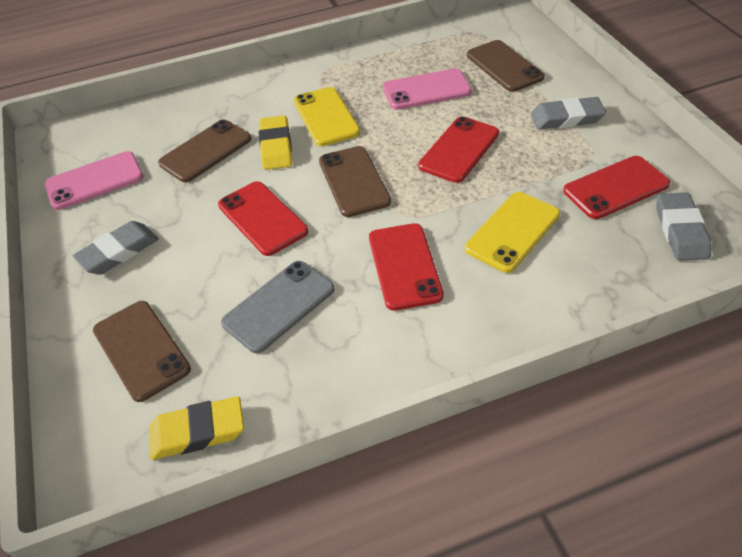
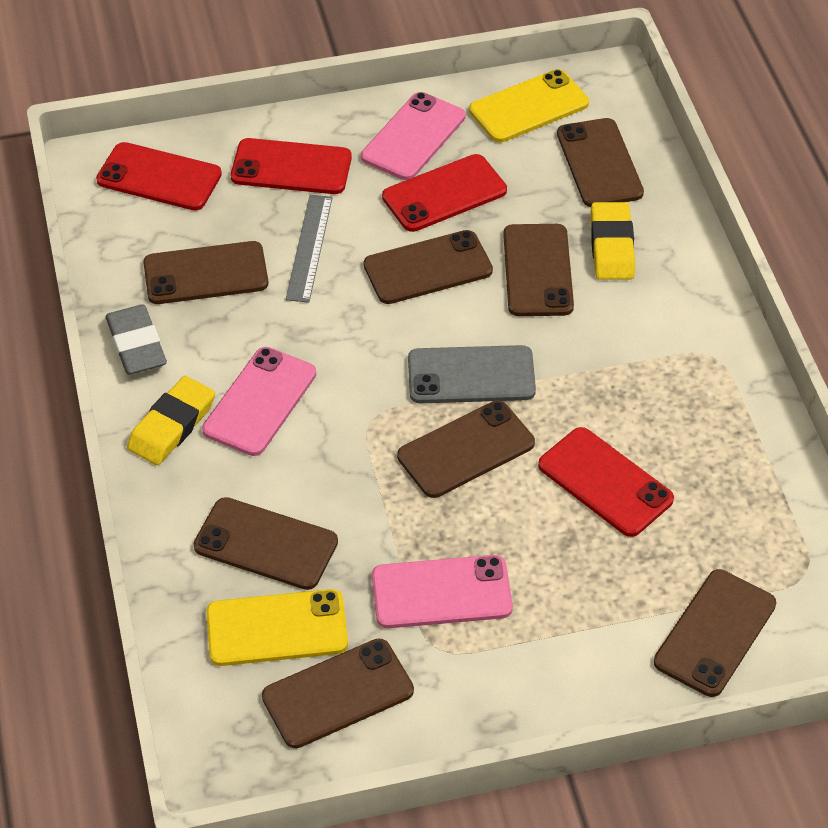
brown phone: 4 -> 8
grey eraser: 3 -> 1
grey ruler: 0 -> 1
pink phone: 2 -> 3

